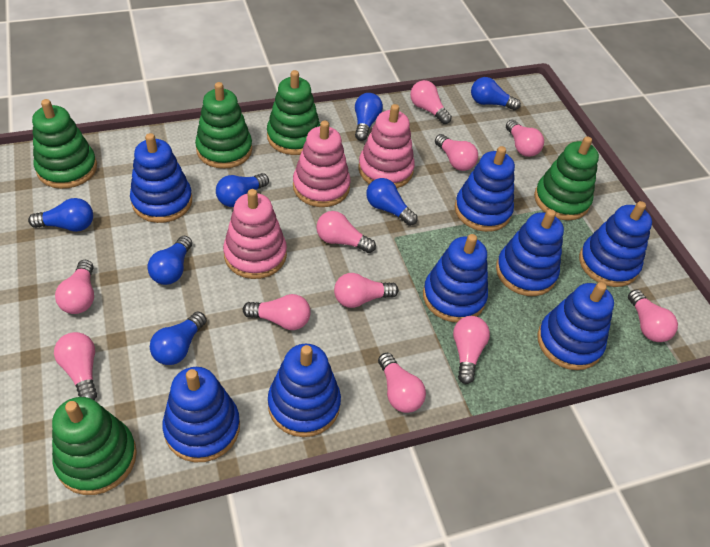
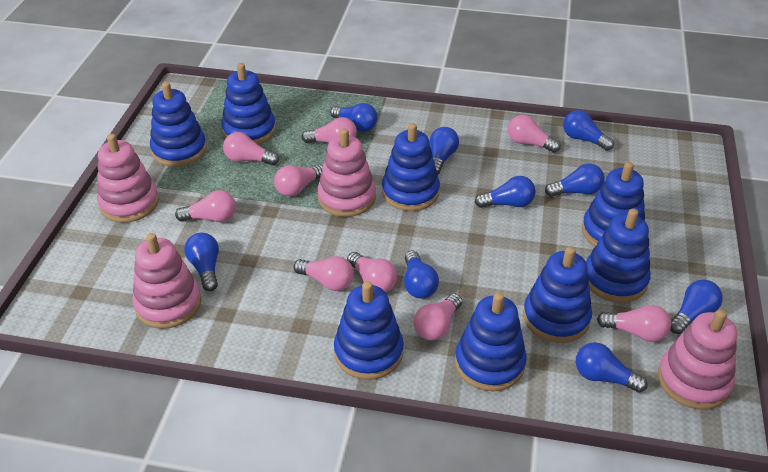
blue light bulb: 7 -> 9
green stacking toy: 5 -> 0
pink light bulb: 11 -> 9
pink stacking toy: 3 -> 4

